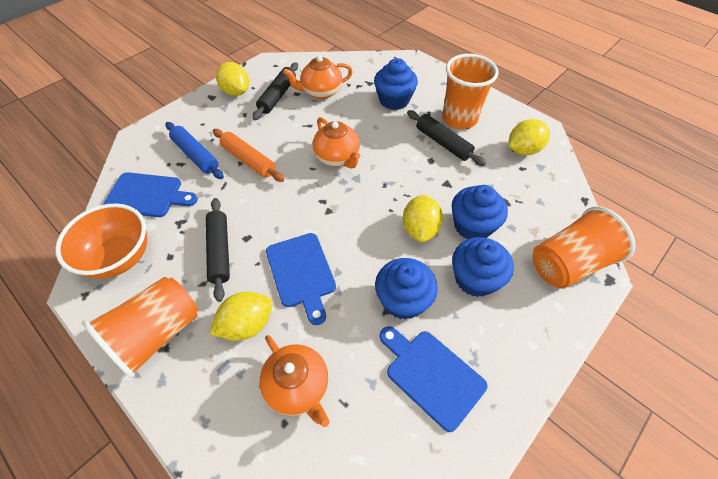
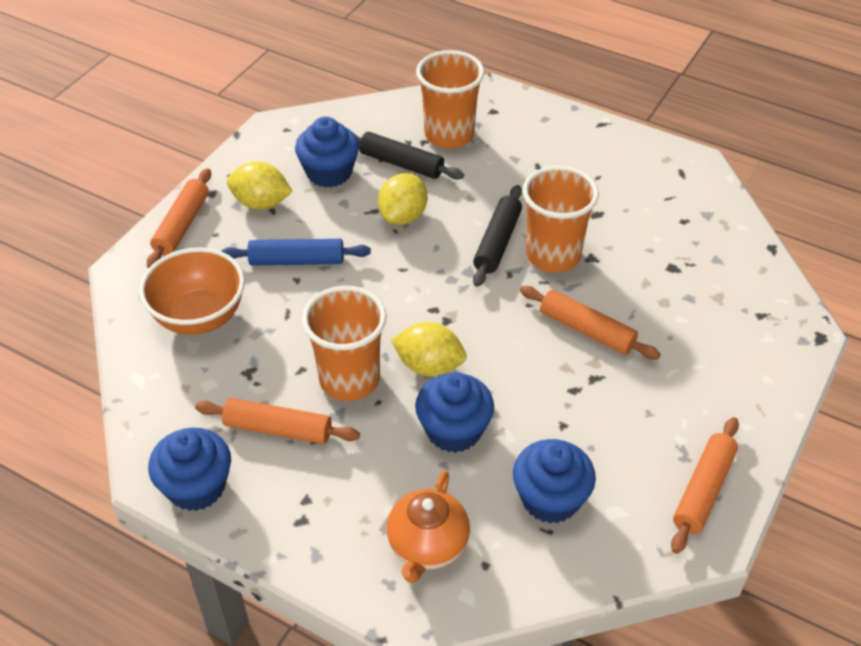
black rolling pin: 3 -> 2
blue cutting board: 3 -> 0
orange rolling pin: 1 -> 4
orange teapot: 3 -> 1
yellow lemon: 4 -> 3

